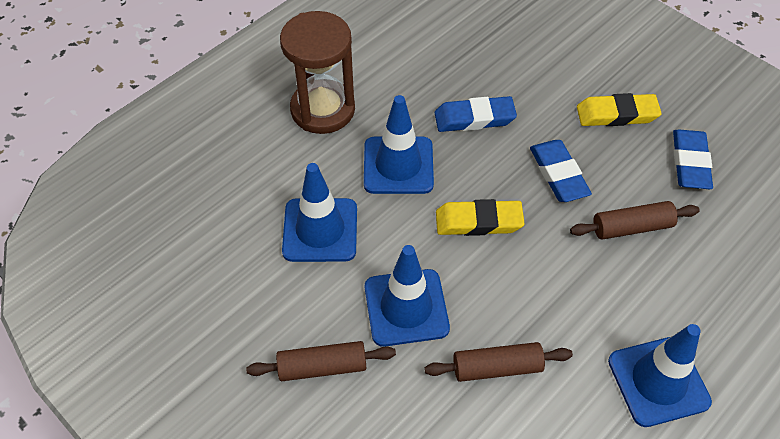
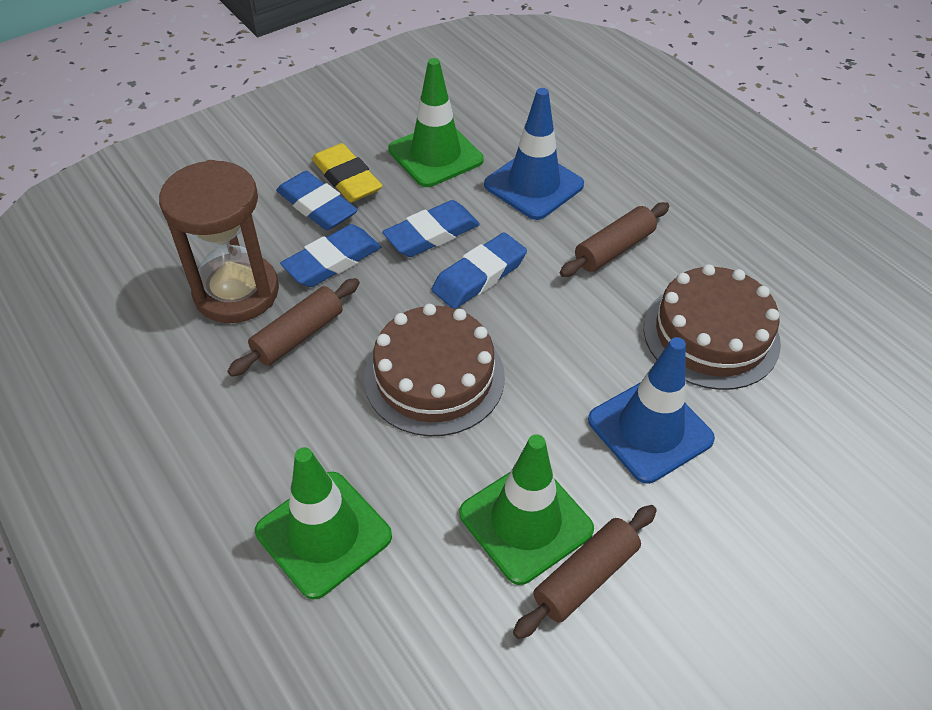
blue eraser: 3 -> 4
blue traffic cone: 4 -> 2
brown cake: 0 -> 2
green traffic cone: 0 -> 3
yellow eraser: 2 -> 1

